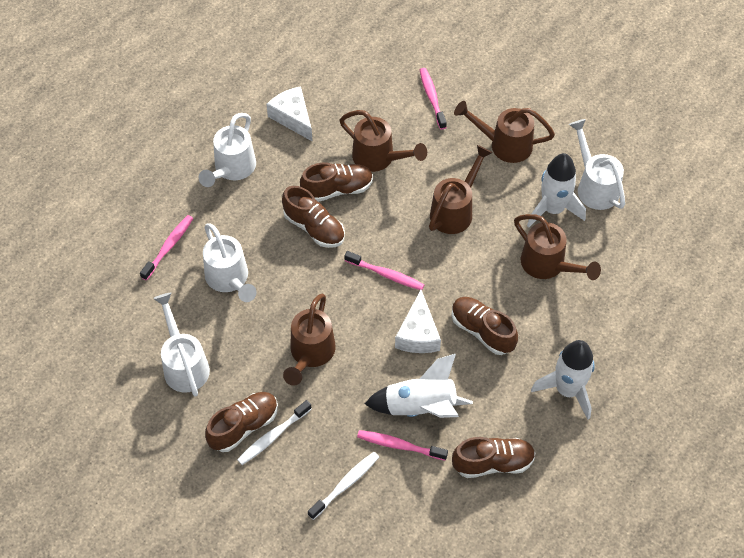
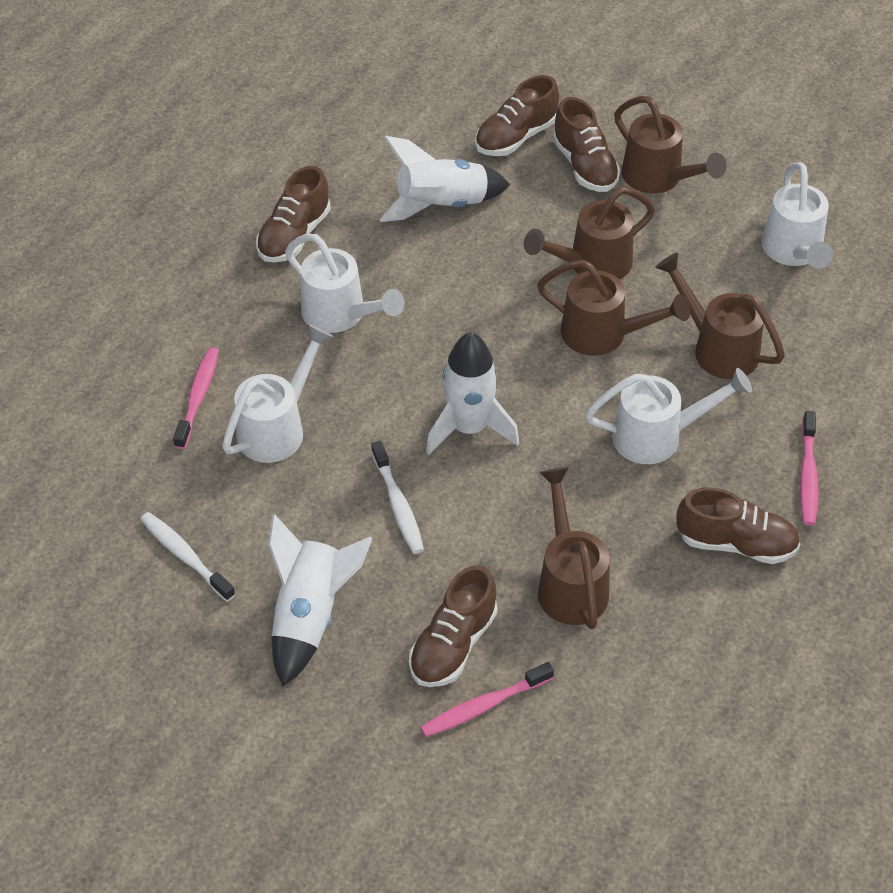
pink toothbrush: 4 -> 3
white cheese: 2 -> 0

